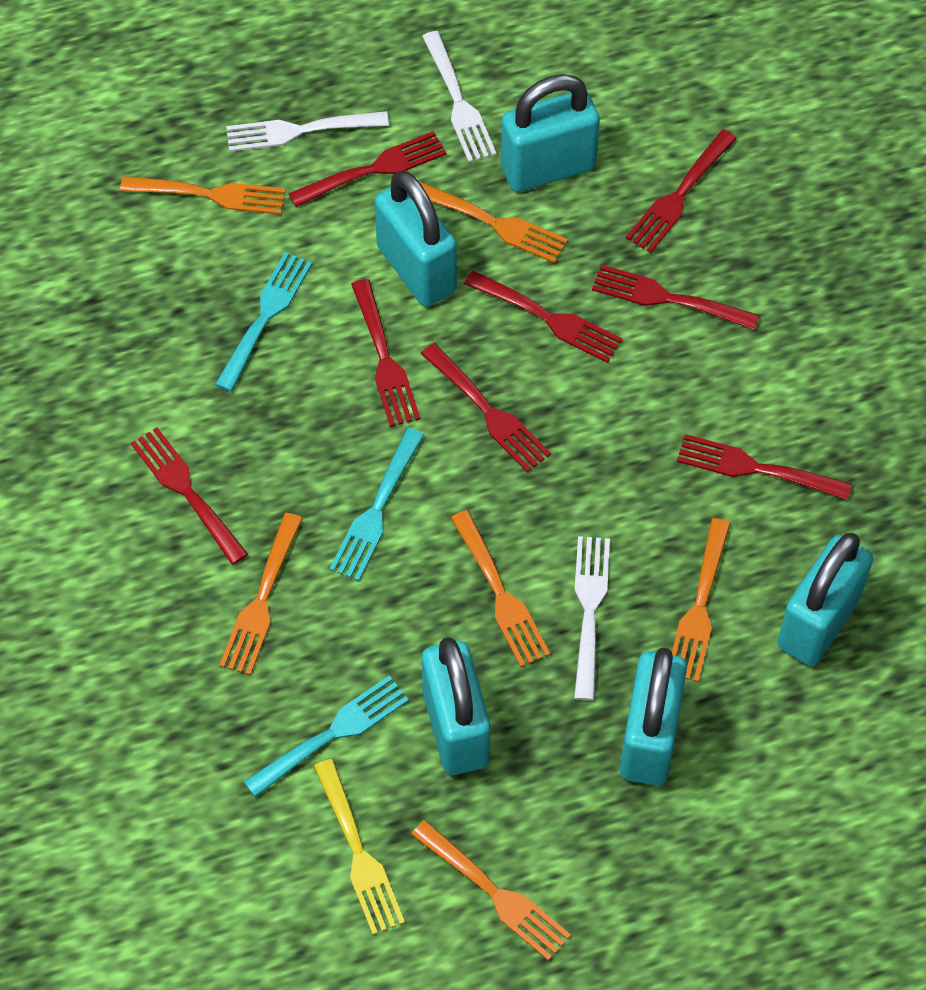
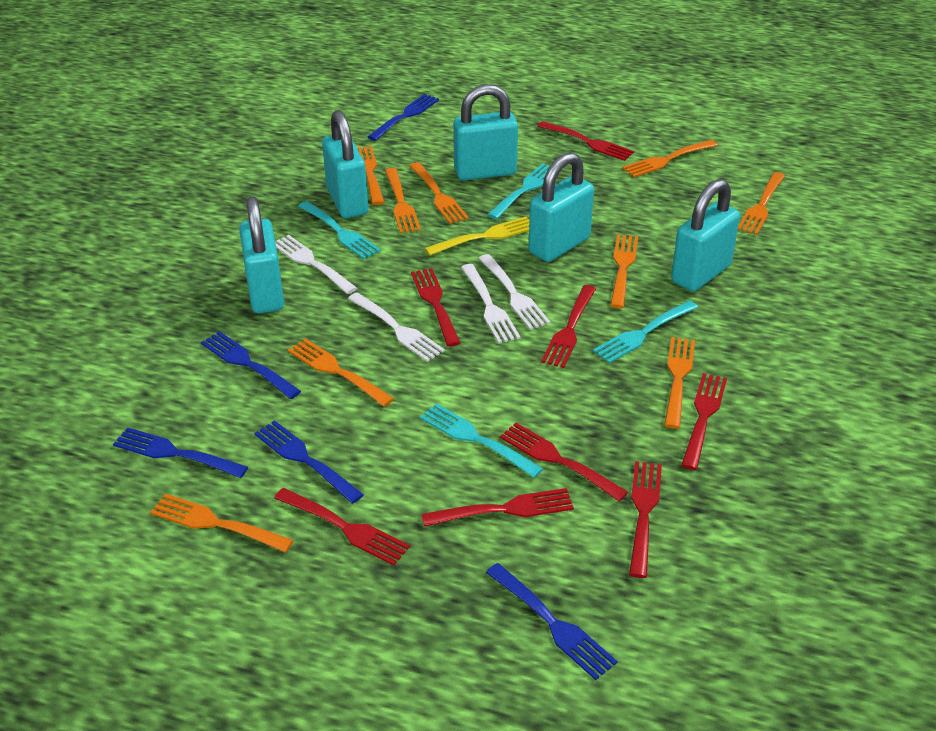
blue fork: 0 -> 5
orange fork: 6 -> 9
turquoise fork: 3 -> 4
white fork: 3 -> 4

